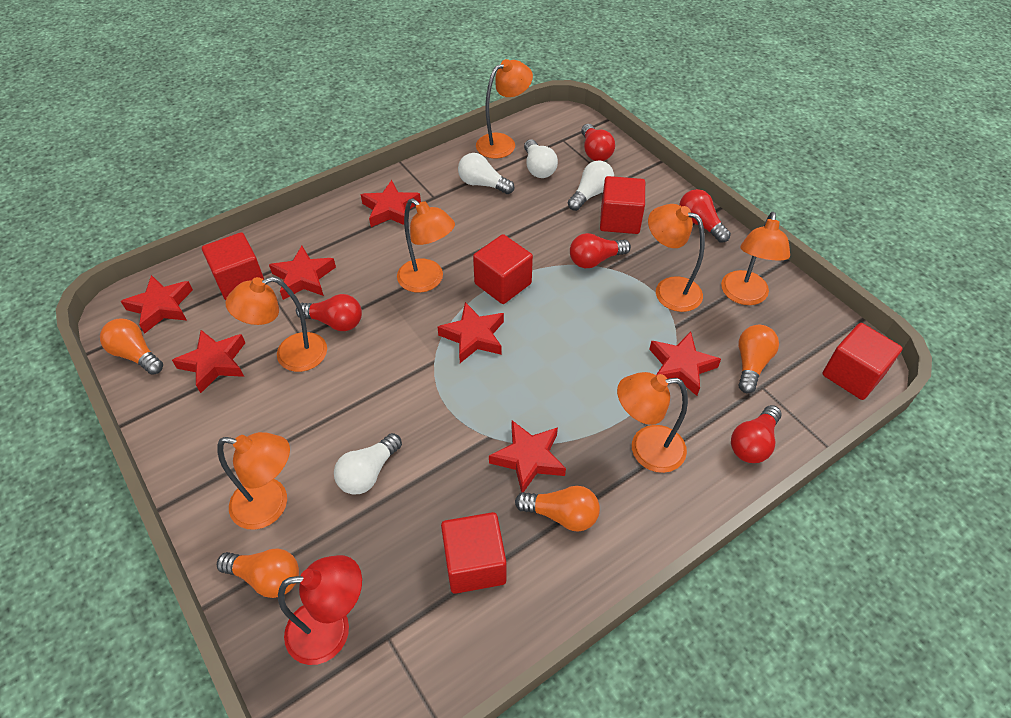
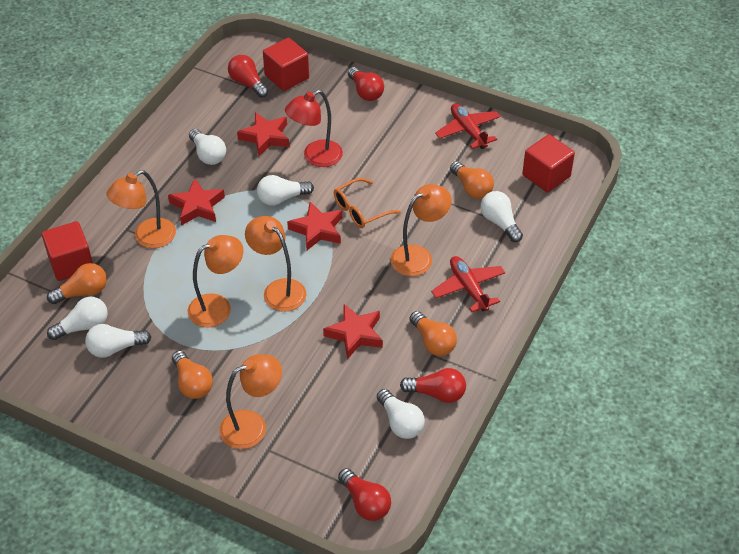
orange glasses: 0 -> 1
orange lamp: 7 -> 5
red cube: 5 -> 3
red light bulb: 5 -> 4
red plane: 0 -> 2
red star: 7 -> 4
white light bulb: 4 -> 6

